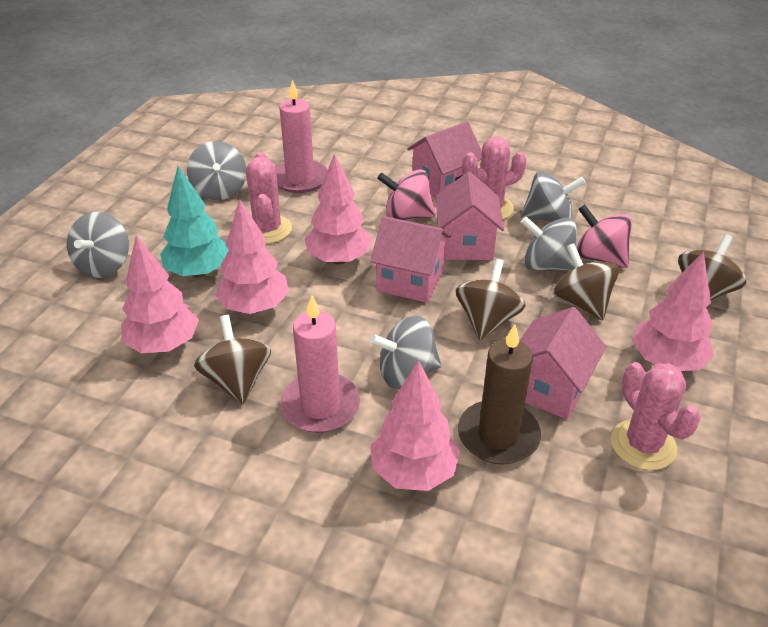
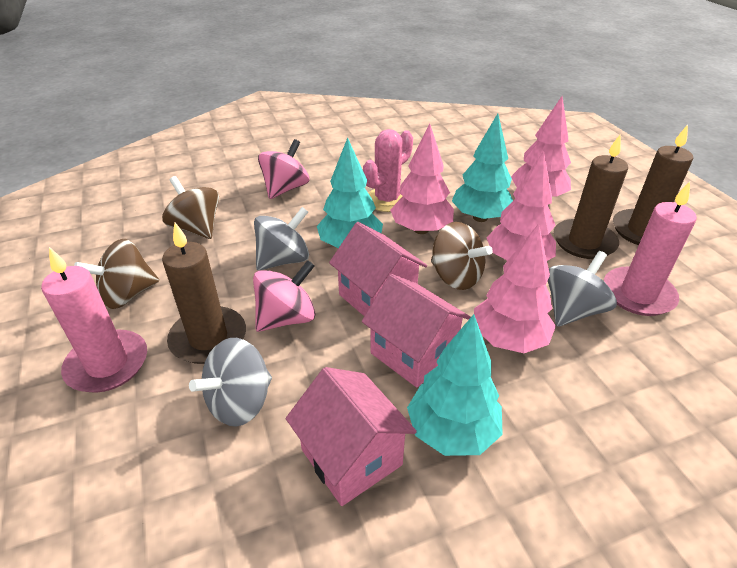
brown candle: 1 -> 3
brown spinning top: 4 -> 3
grey spinning top: 5 -> 3
pink cactus: 3 -> 1
pink house: 4 -> 3
pink tree: 5 -> 4
turquoise tree: 1 -> 3

